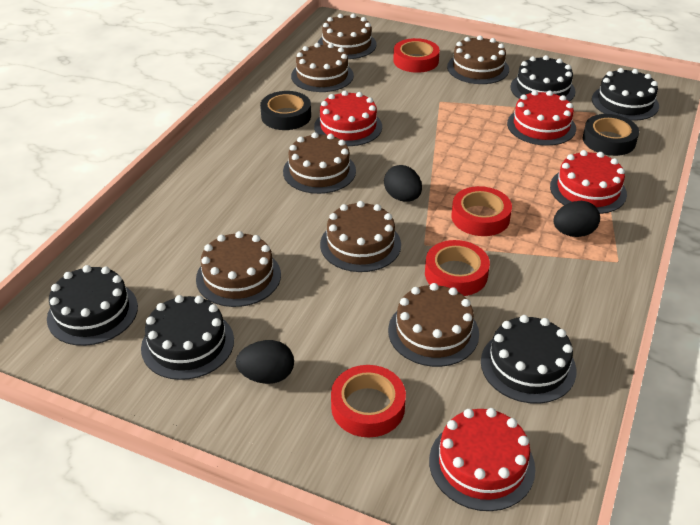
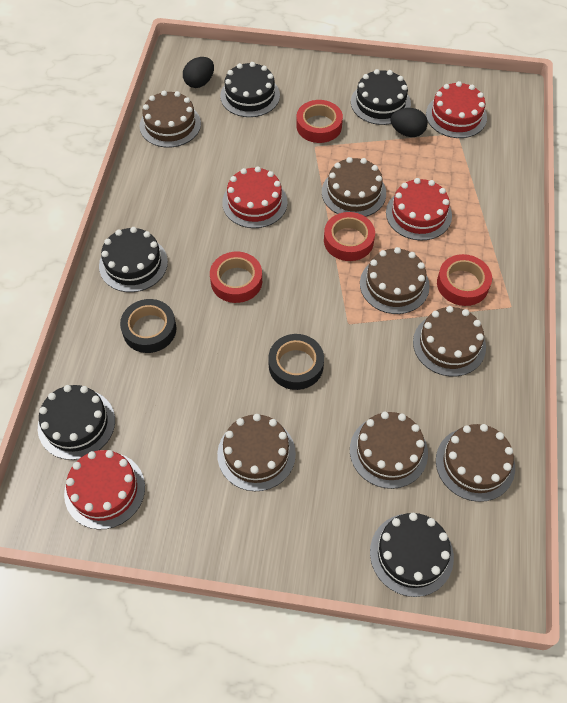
black egg: 3 -> 2

